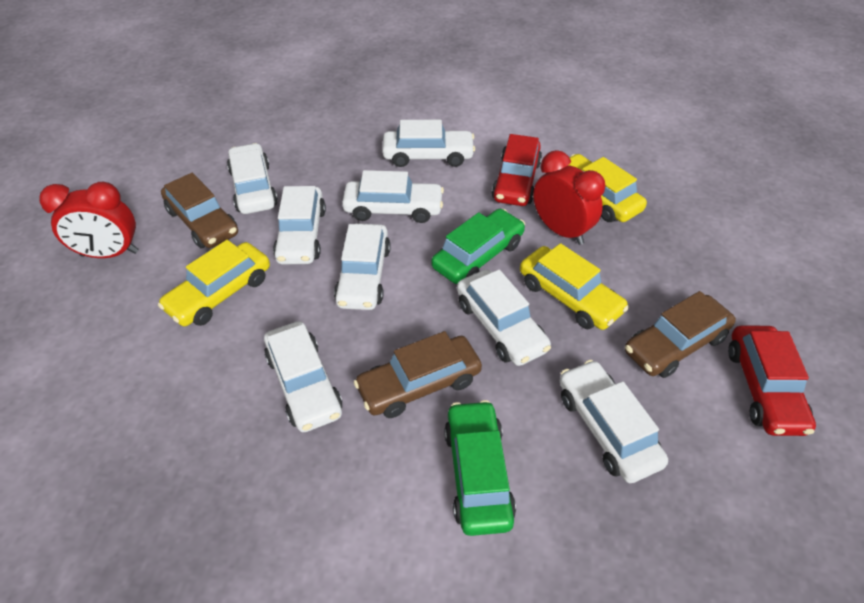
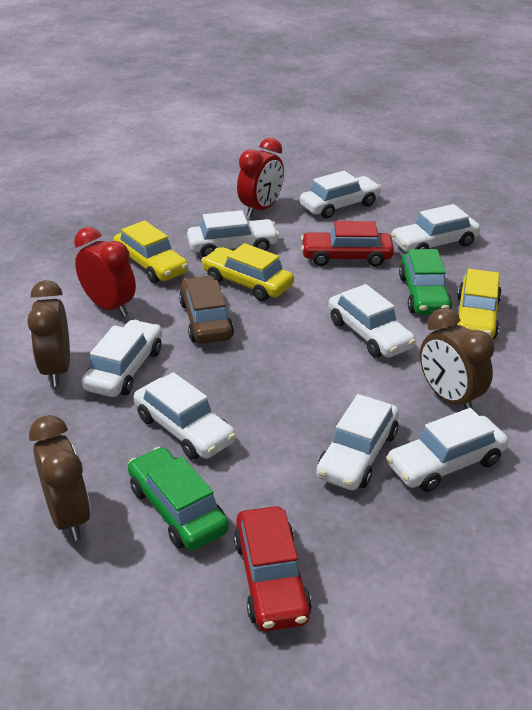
brown car: 3 -> 1
brown clock: 0 -> 3

